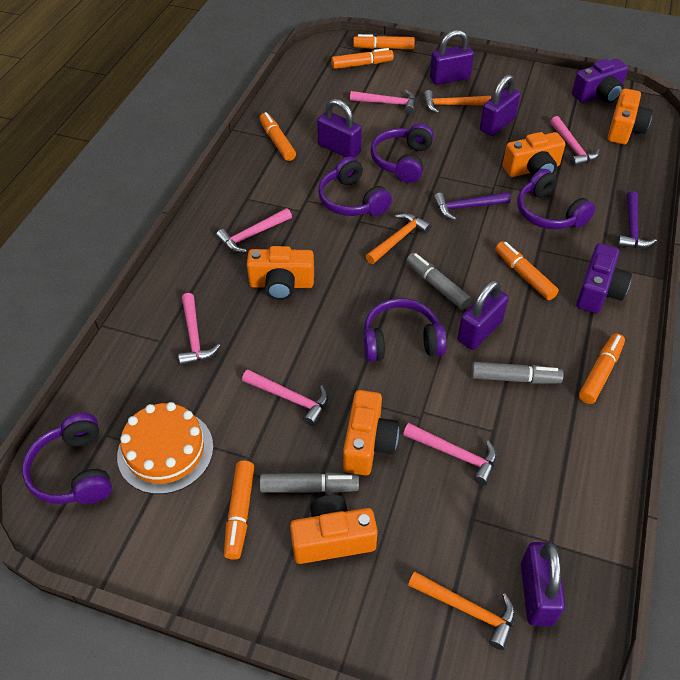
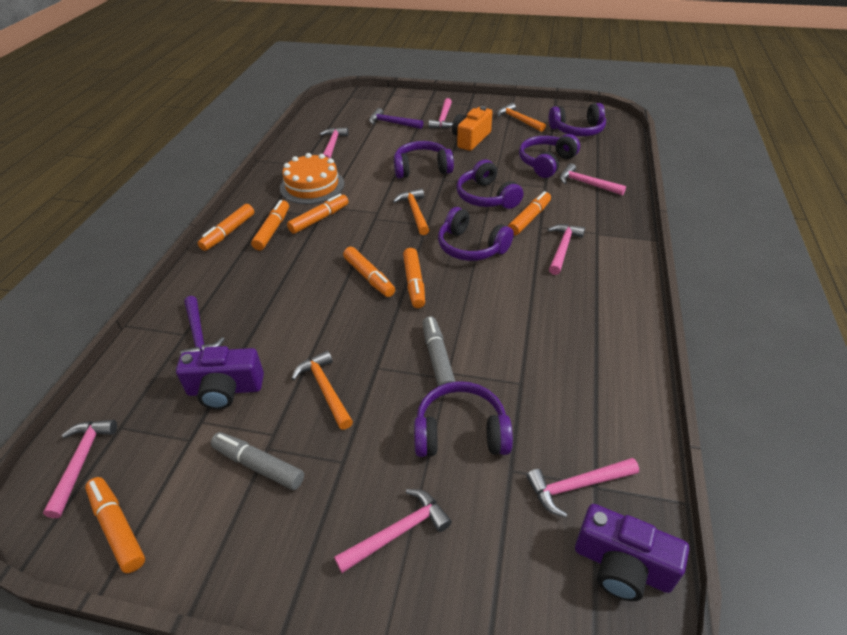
grey marker: 3 -> 2
orange camera: 5 -> 1
orange marker: 6 -> 7
pink hammer: 6 -> 7
purple headphones: 5 -> 6
purple padlock: 5 -> 0

